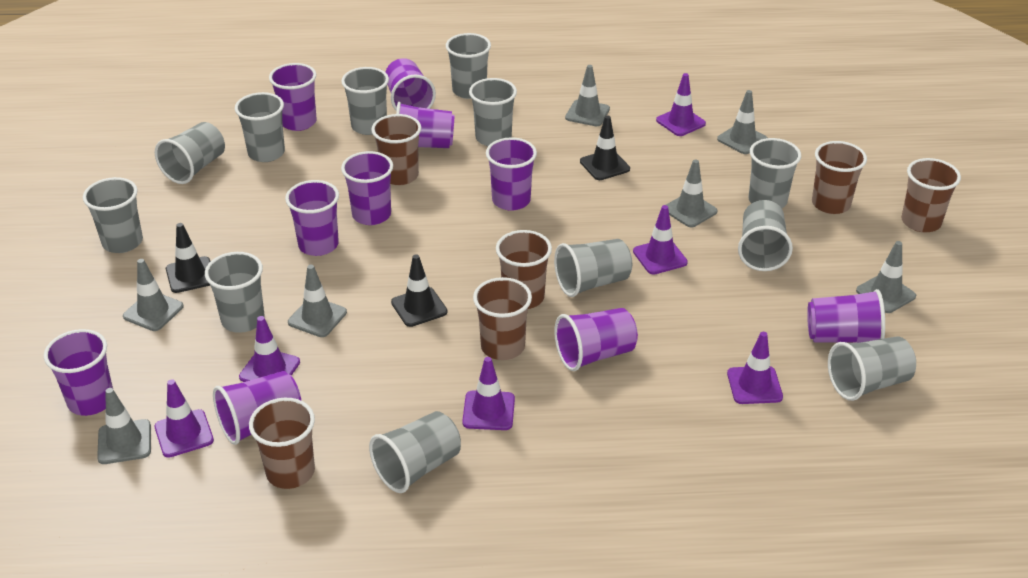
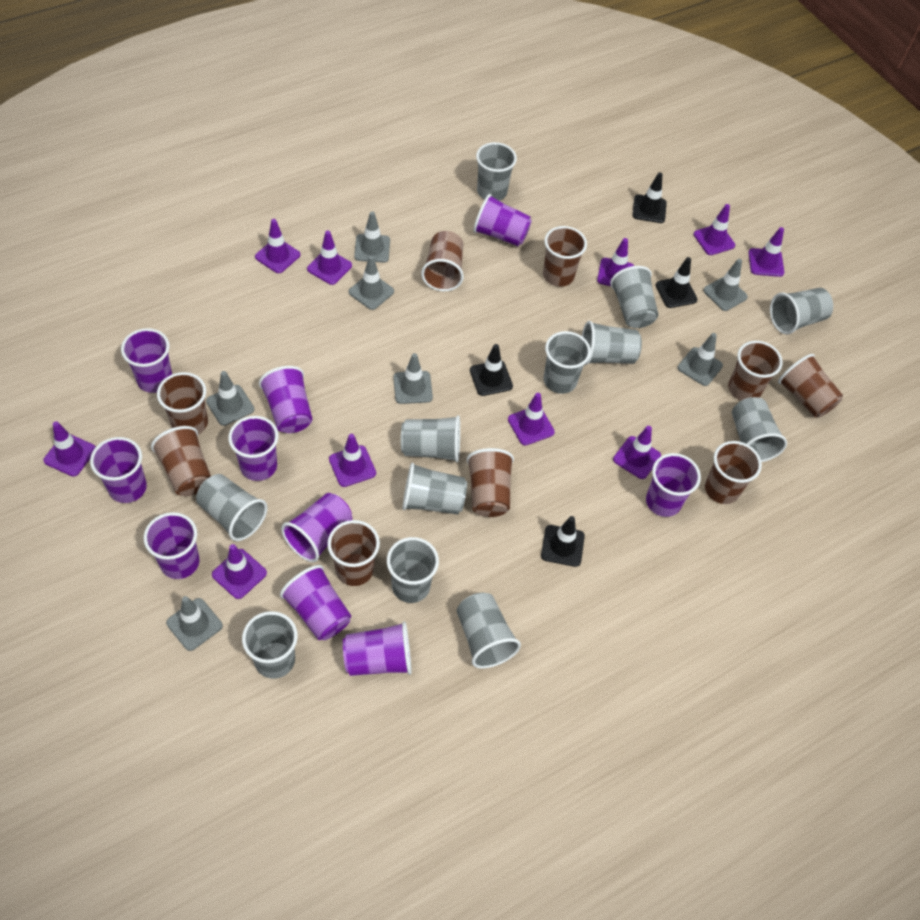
black traffic cone: 3 -> 4
brown cup: 6 -> 9
purple traffic cone: 6 -> 10

